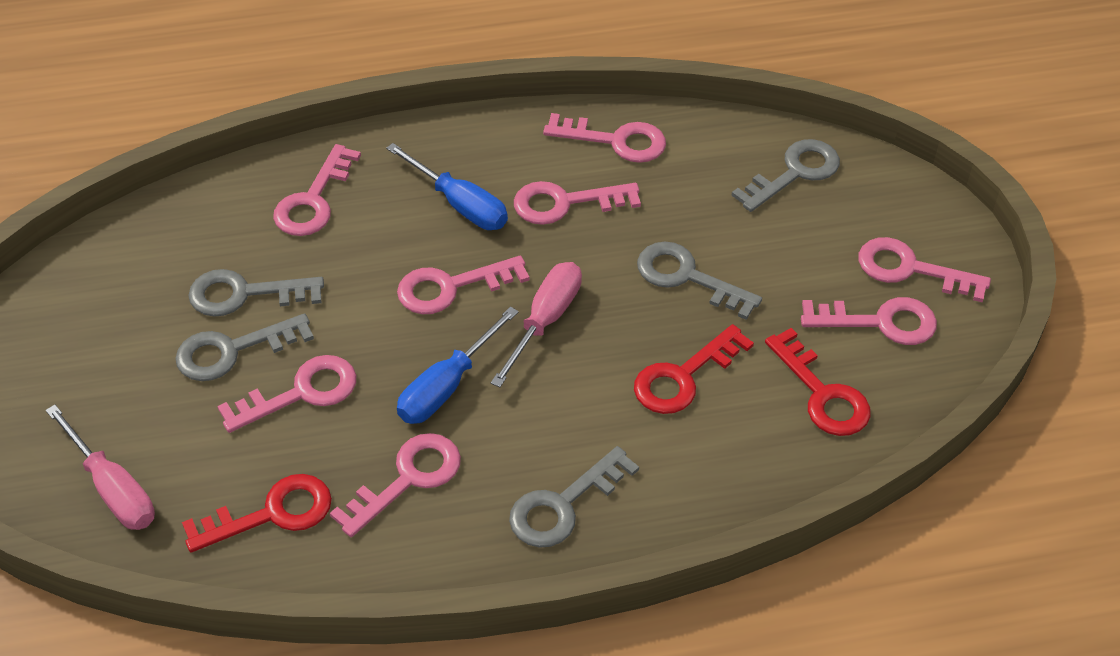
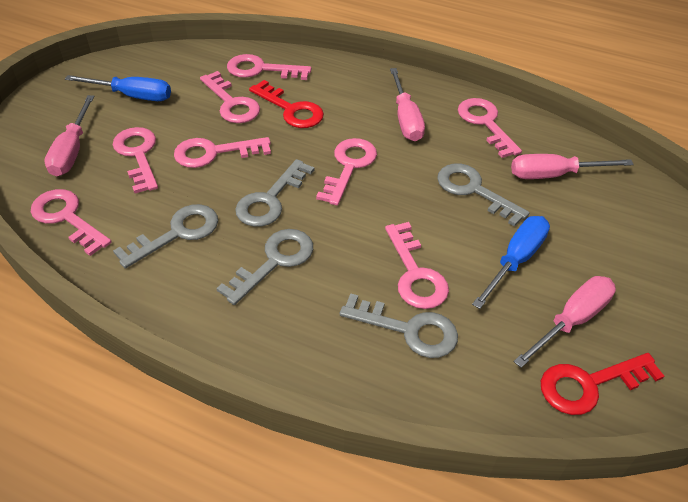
pink screwdriver: 2 -> 4
red key: 3 -> 2

